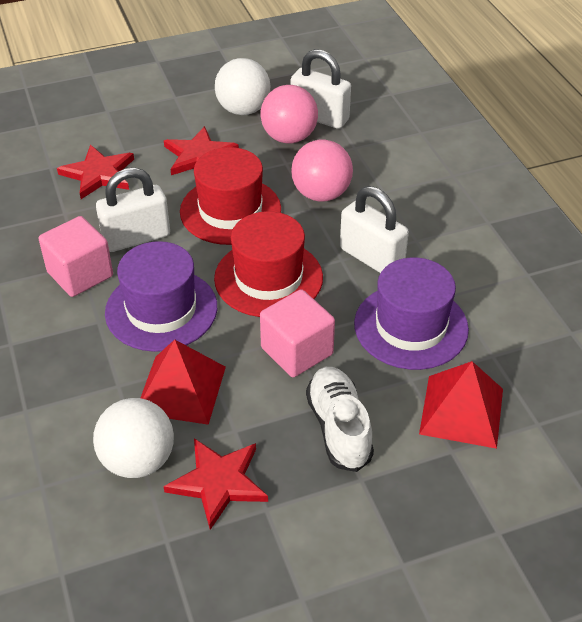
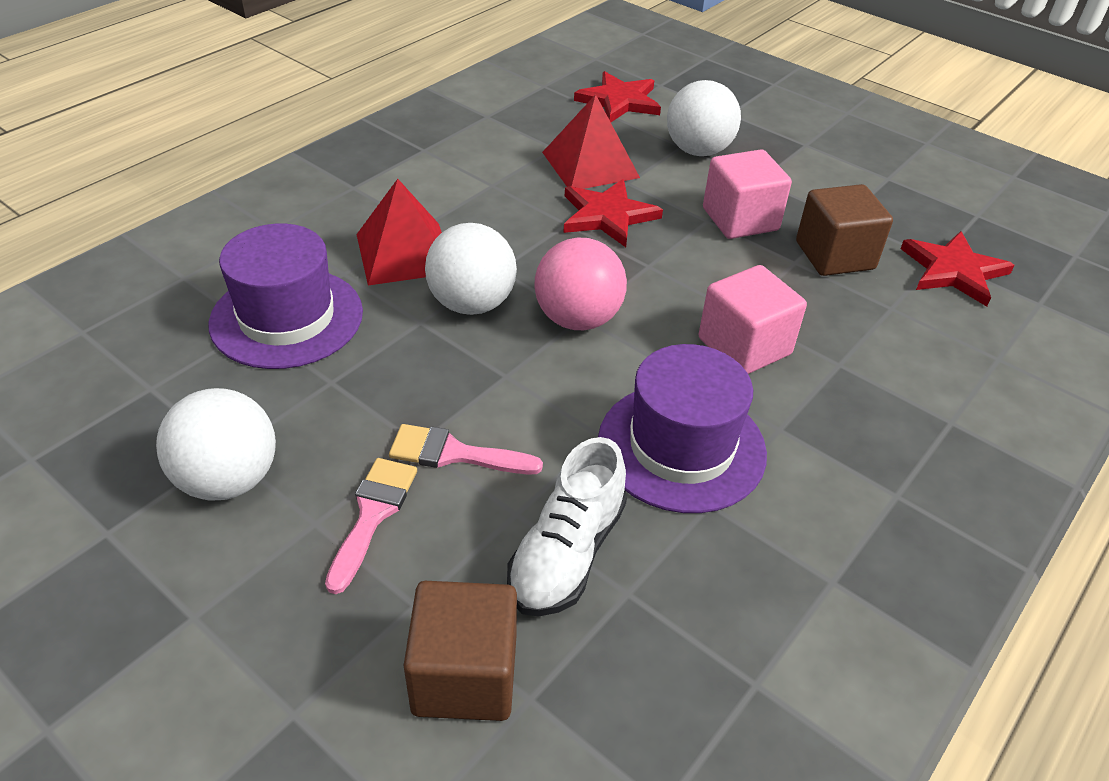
brown cube: 0 -> 2
pink ball: 2 -> 1
pink brush: 0 -> 2
red hat: 2 -> 0
white ball: 2 -> 3
white padlock: 3 -> 0

